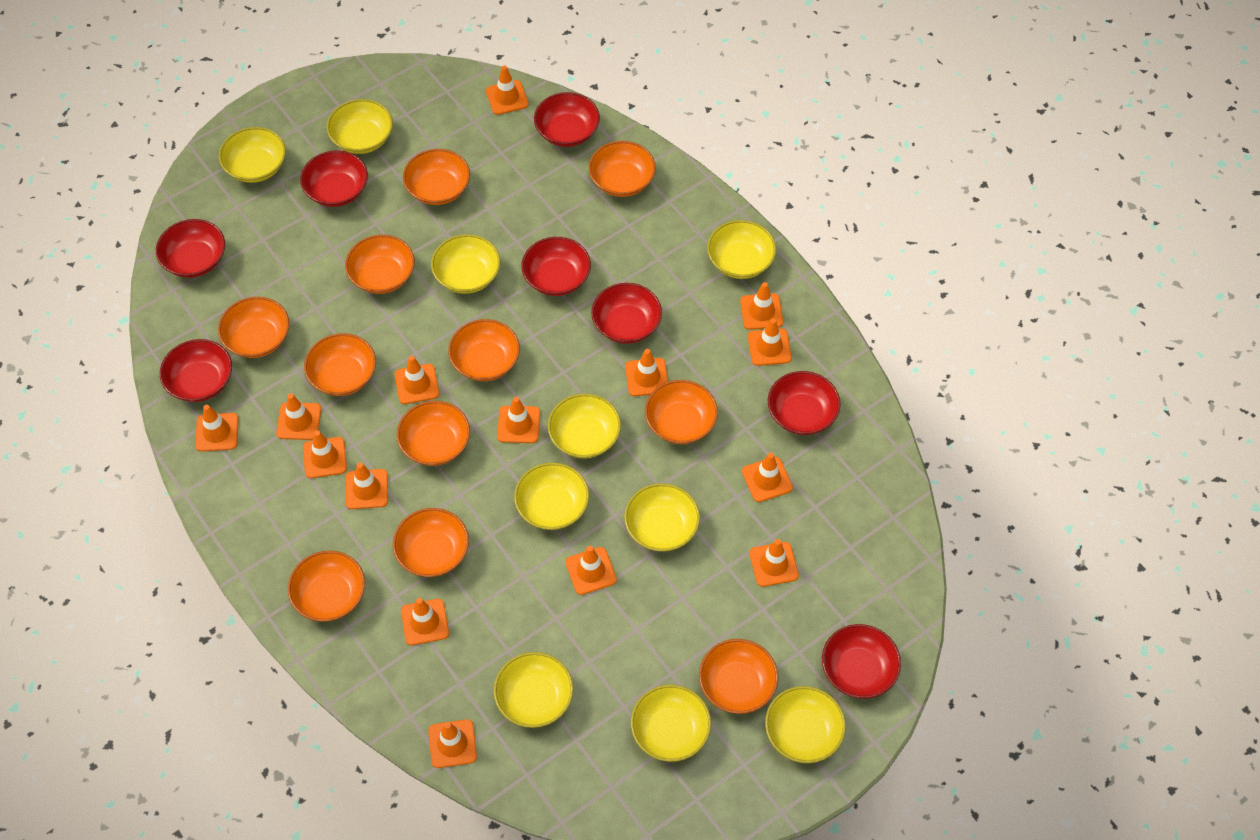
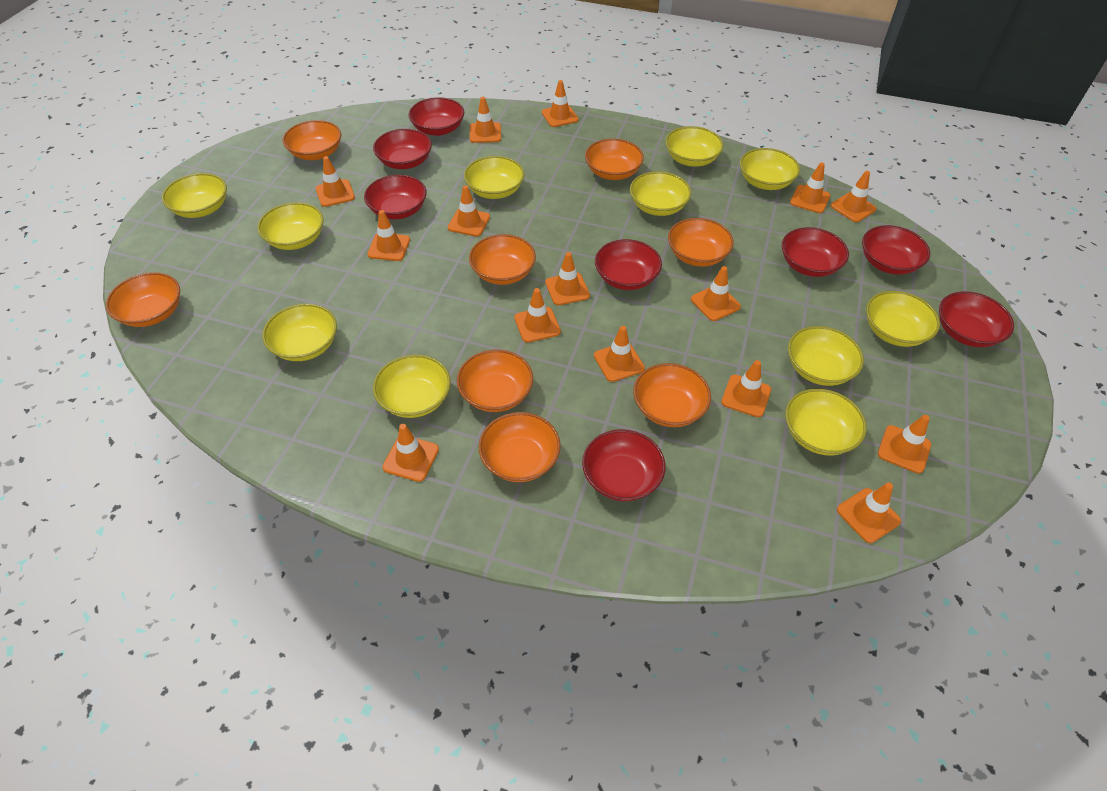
orange bowl: 11 -> 8
yellow bowl: 10 -> 11

